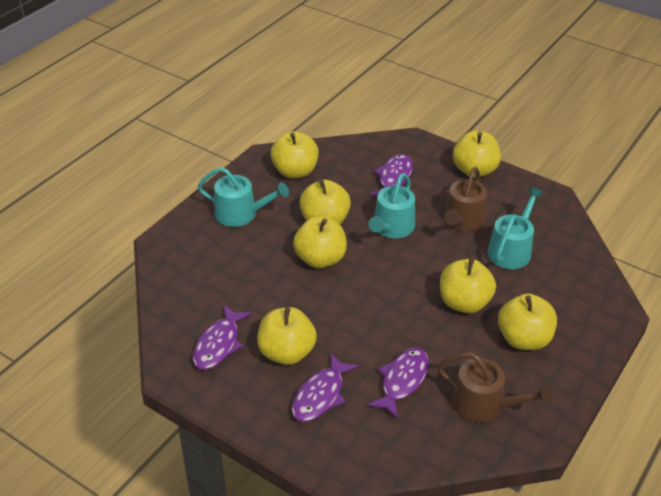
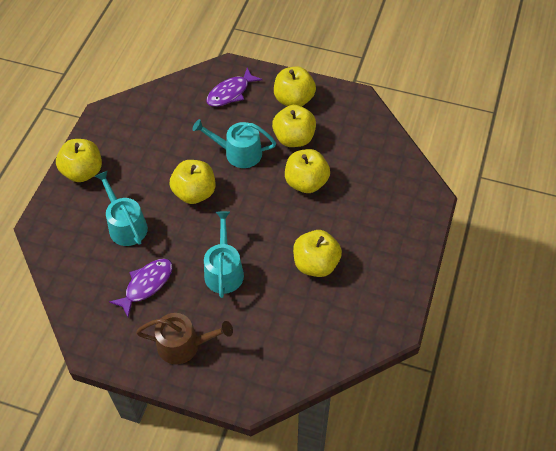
brown watering can: 2 -> 1
purple fish: 4 -> 2
yellow apple: 7 -> 6

